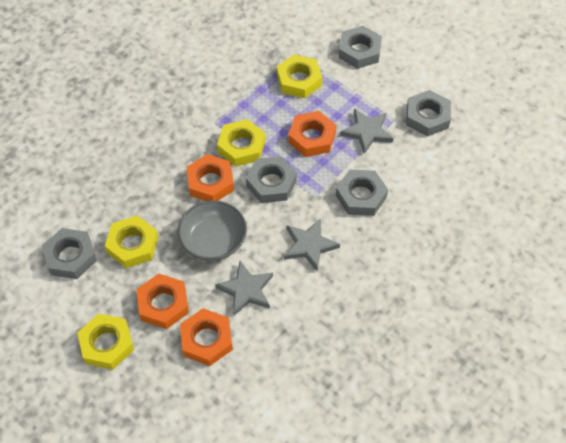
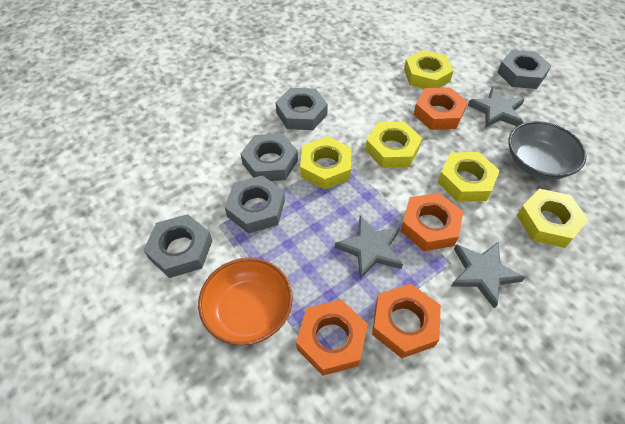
orange bowl: 0 -> 1
yellow nut: 4 -> 5

